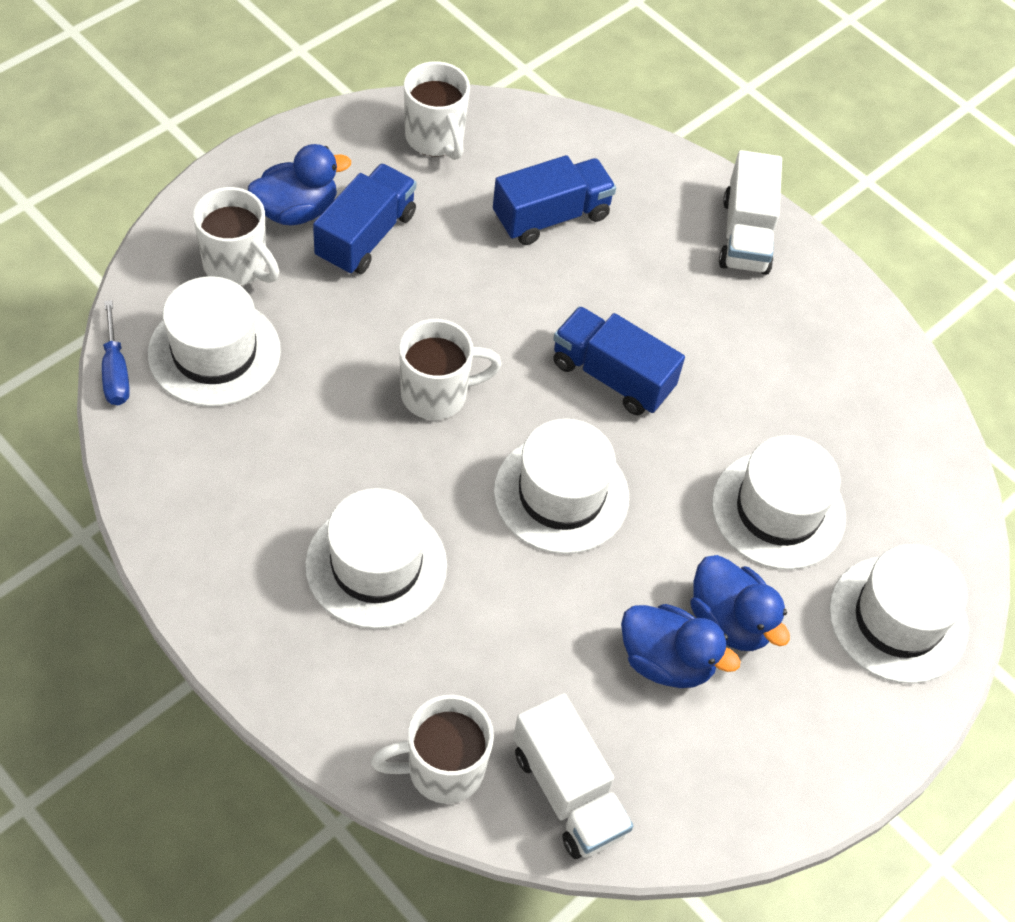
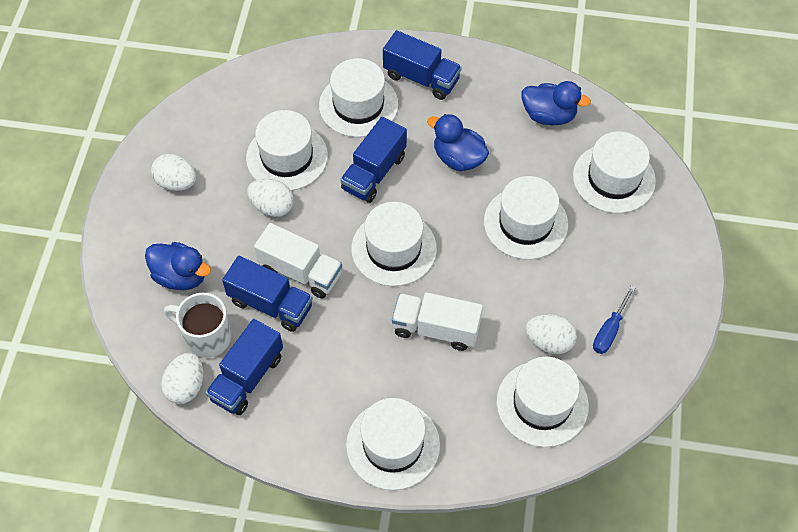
blue truck: 3 -> 4
white egg: 0 -> 4
white hat: 5 -> 7
white mug: 4 -> 1

